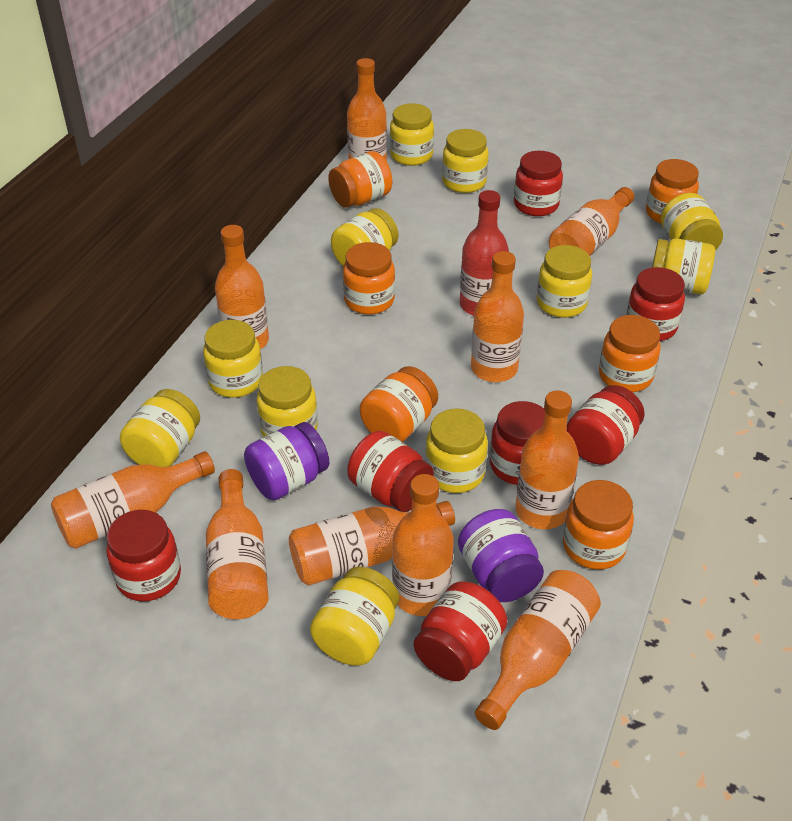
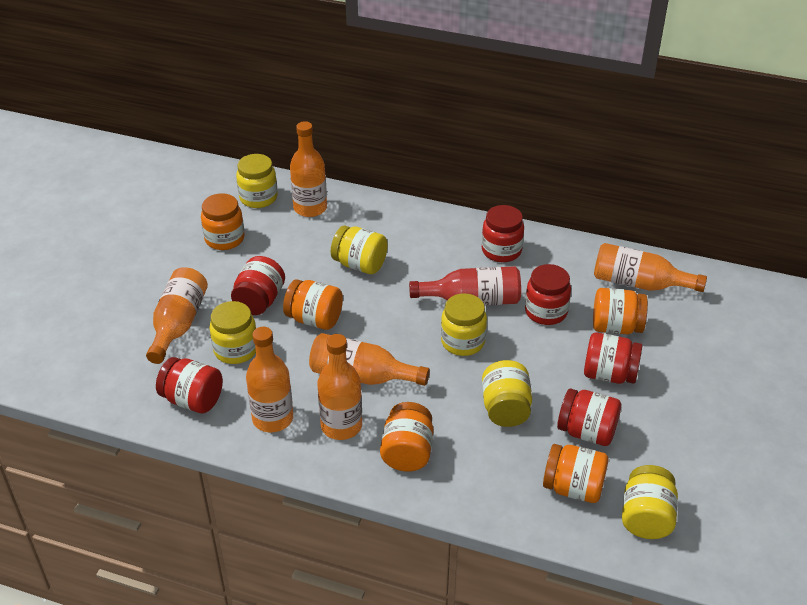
orange bottle: 10 -> 6
orange jar: 6 -> 5
purple jar: 2 -> 0
red jar: 7 -> 6
yellow jar: 11 -> 6

